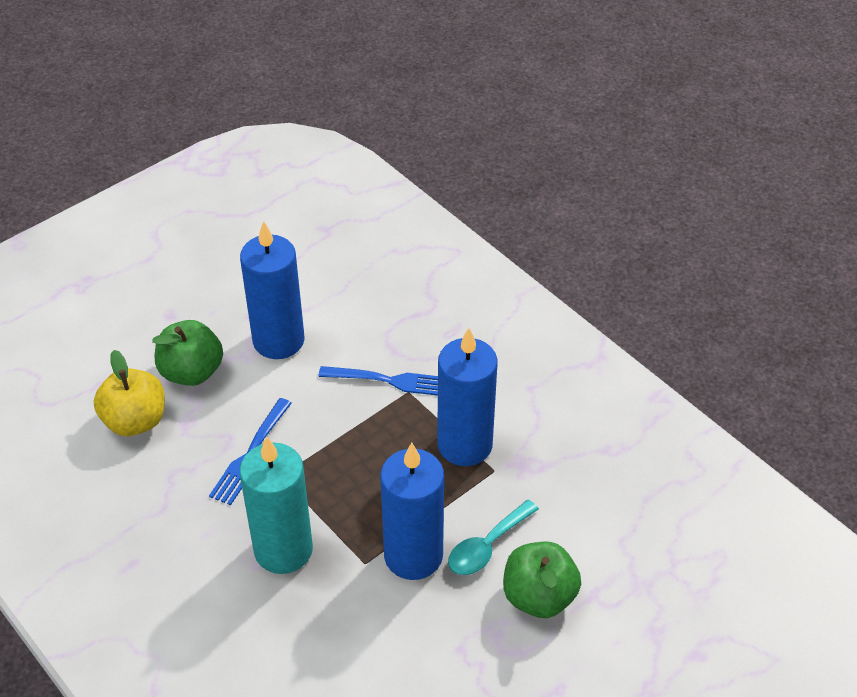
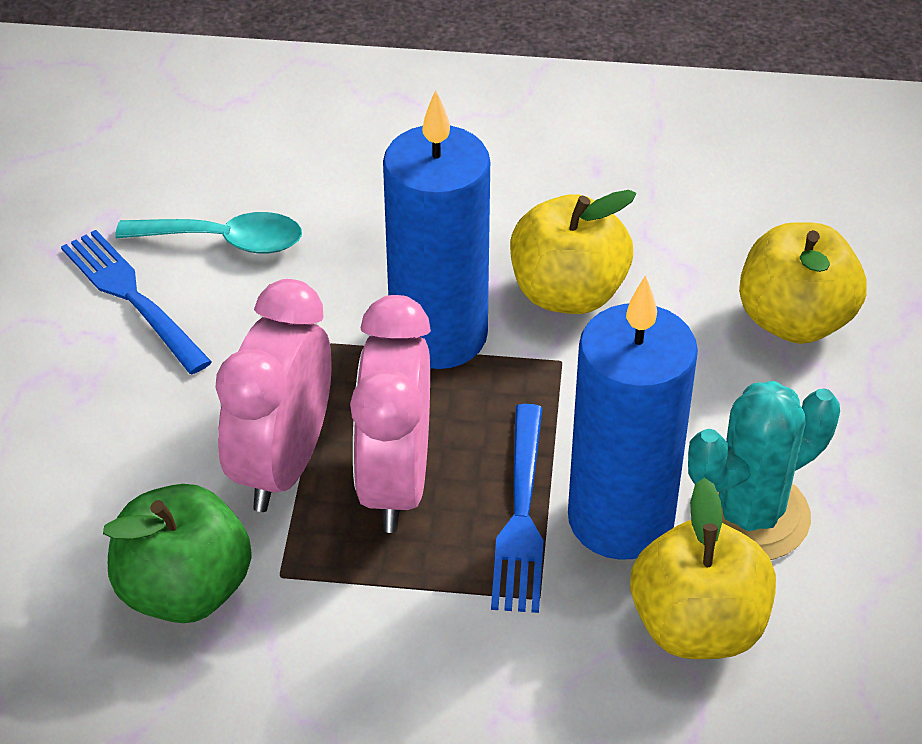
blue candle: 3 -> 2
green apple: 2 -> 1
pink clock: 0 -> 2
turquoise cactus: 0 -> 1
turquoise candle: 1 -> 0
yellow apple: 1 -> 3

